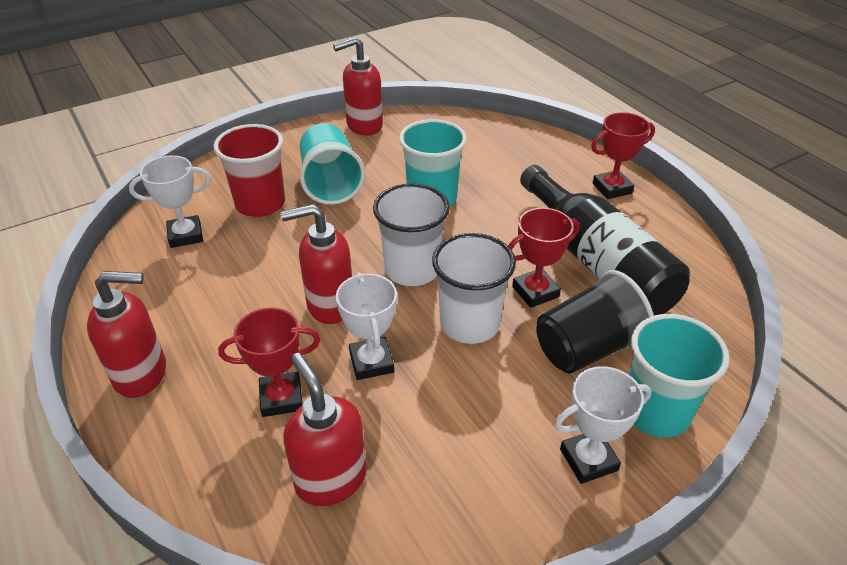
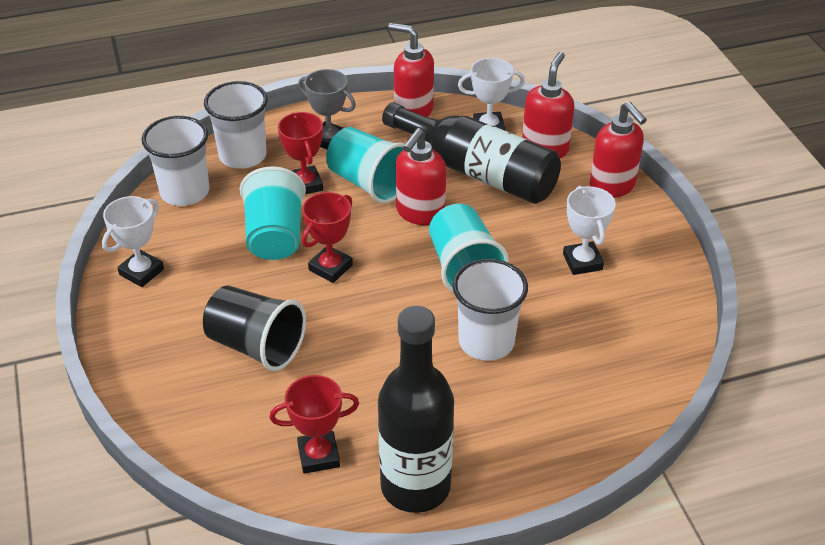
black bottle: 1 -> 2
grey trophy: 0 -> 1
red cup: 1 -> 0
white cup: 2 -> 3

